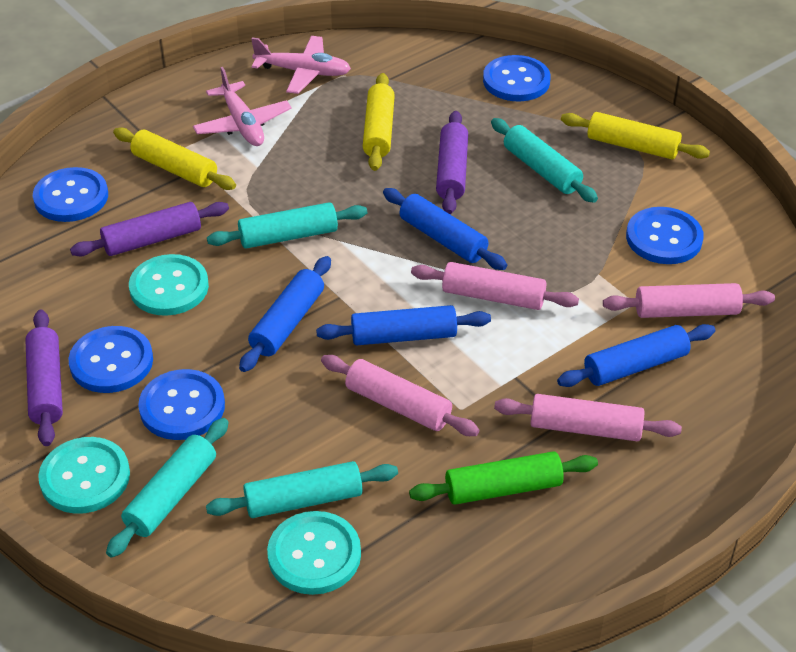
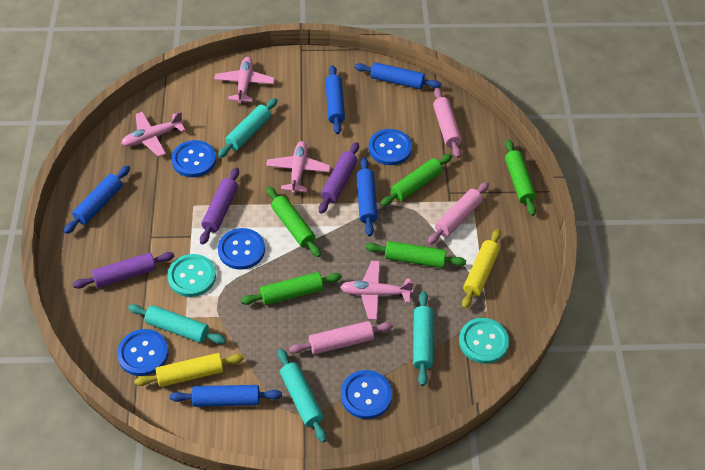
blue rolling pin: 4 -> 5
green rolling pin: 1 -> 5
pink plane: 2 -> 4
pink rolling pin: 4 -> 3
turquoise button: 3 -> 2
yellow rolling pin: 3 -> 2

